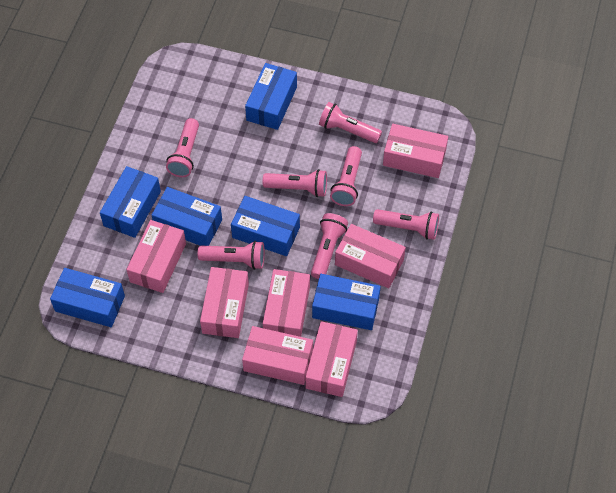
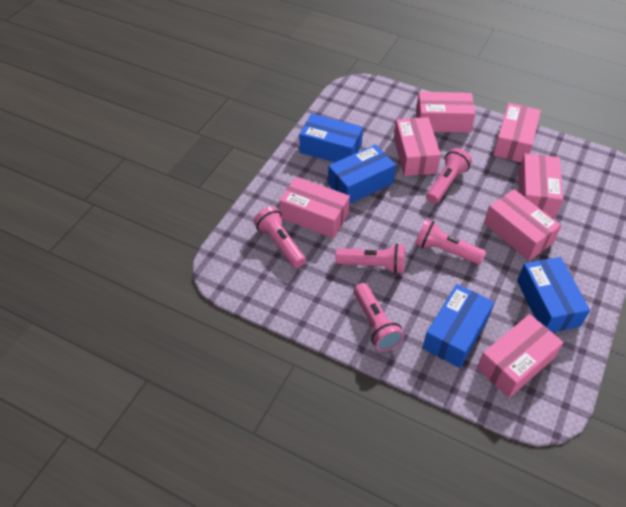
blue box: 6 -> 4
pink flashlight: 7 -> 5

